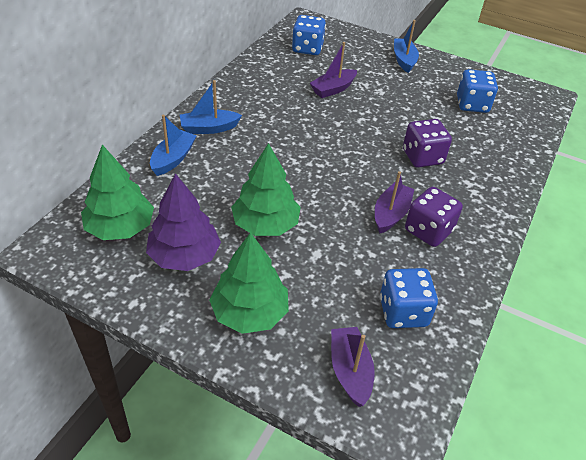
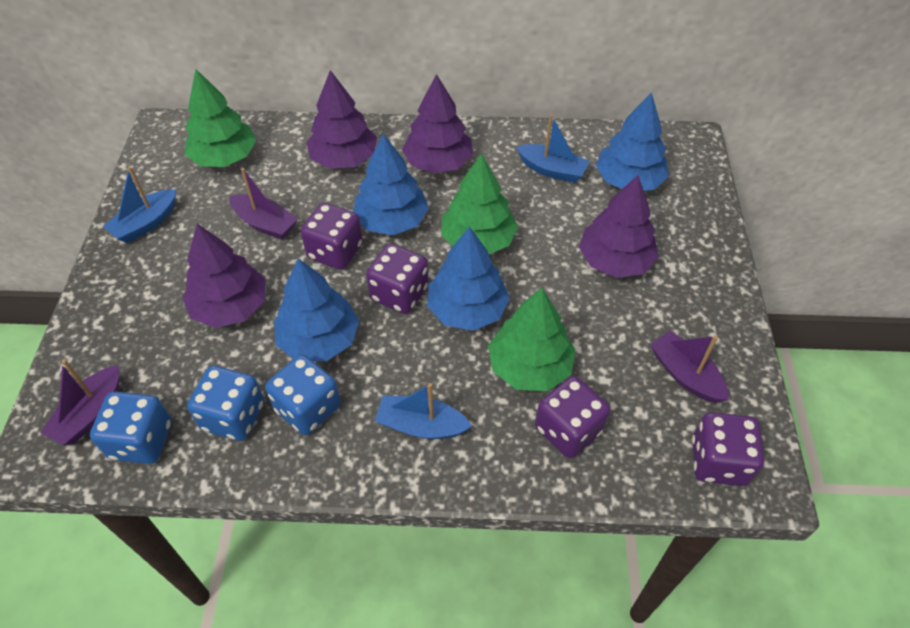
blue tree: 0 -> 4
purple dice: 2 -> 4
purple tree: 1 -> 4

